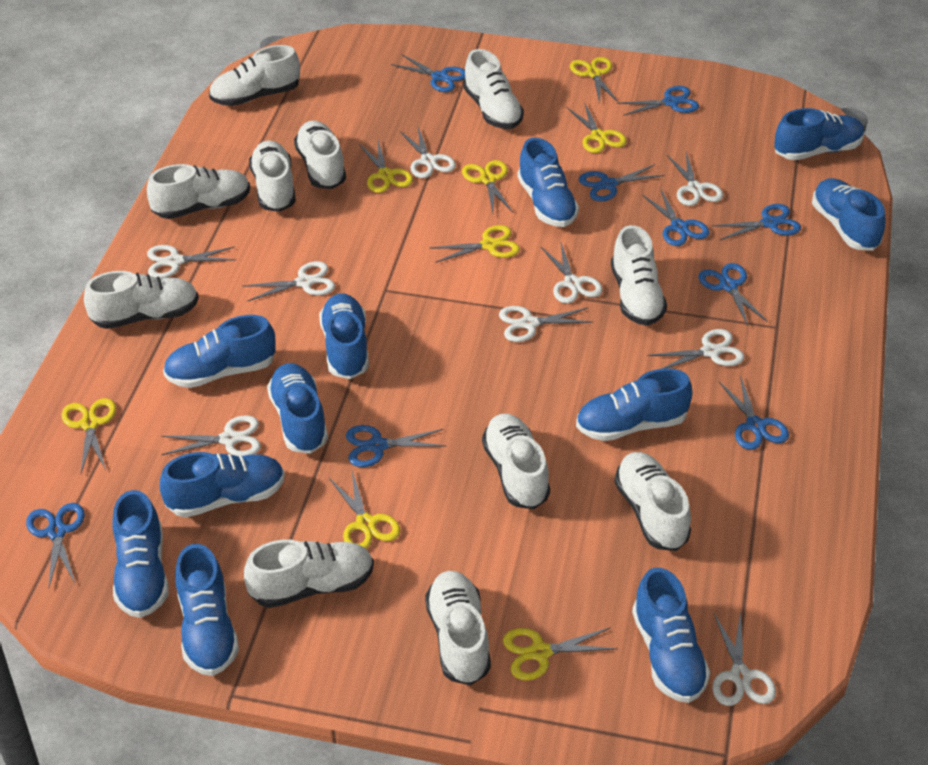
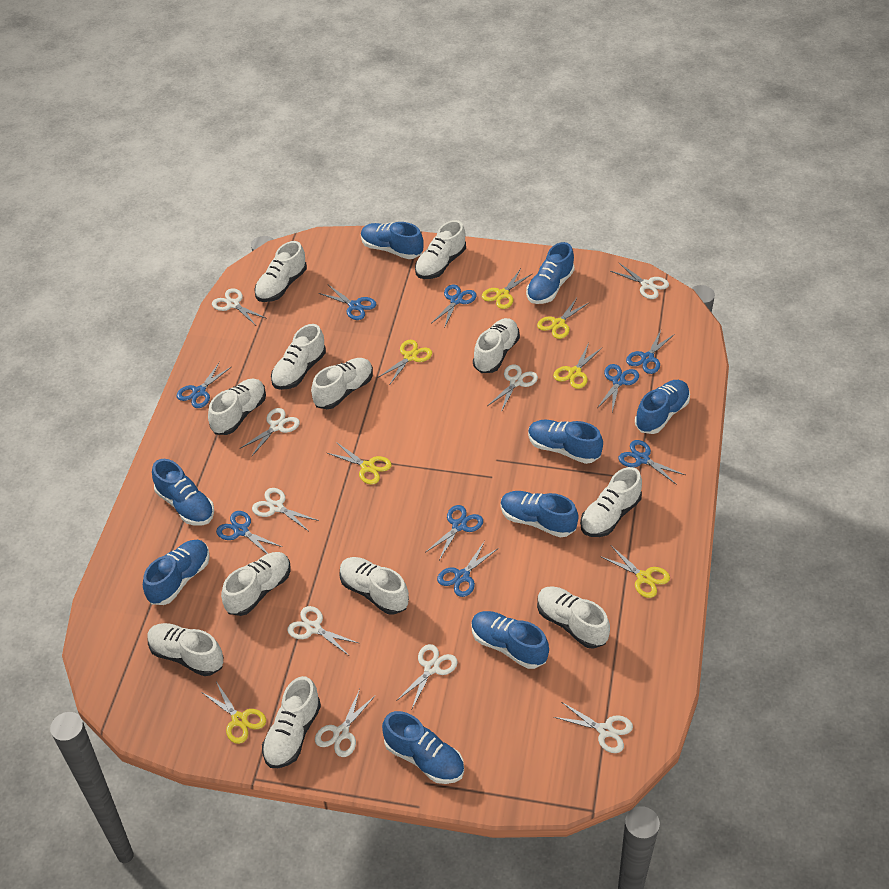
blue shoe: 11 -> 9
white shoe: 11 -> 12
yellow scissors: 8 -> 7

